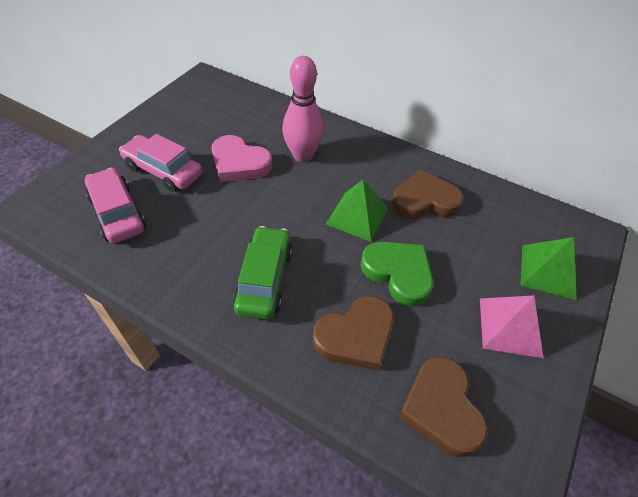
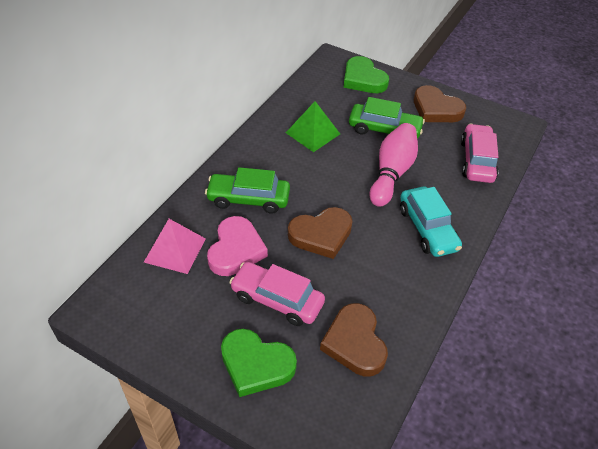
green car: 1 -> 2
green heart: 1 -> 2
green pyramid: 2 -> 1
turquoise car: 0 -> 1

